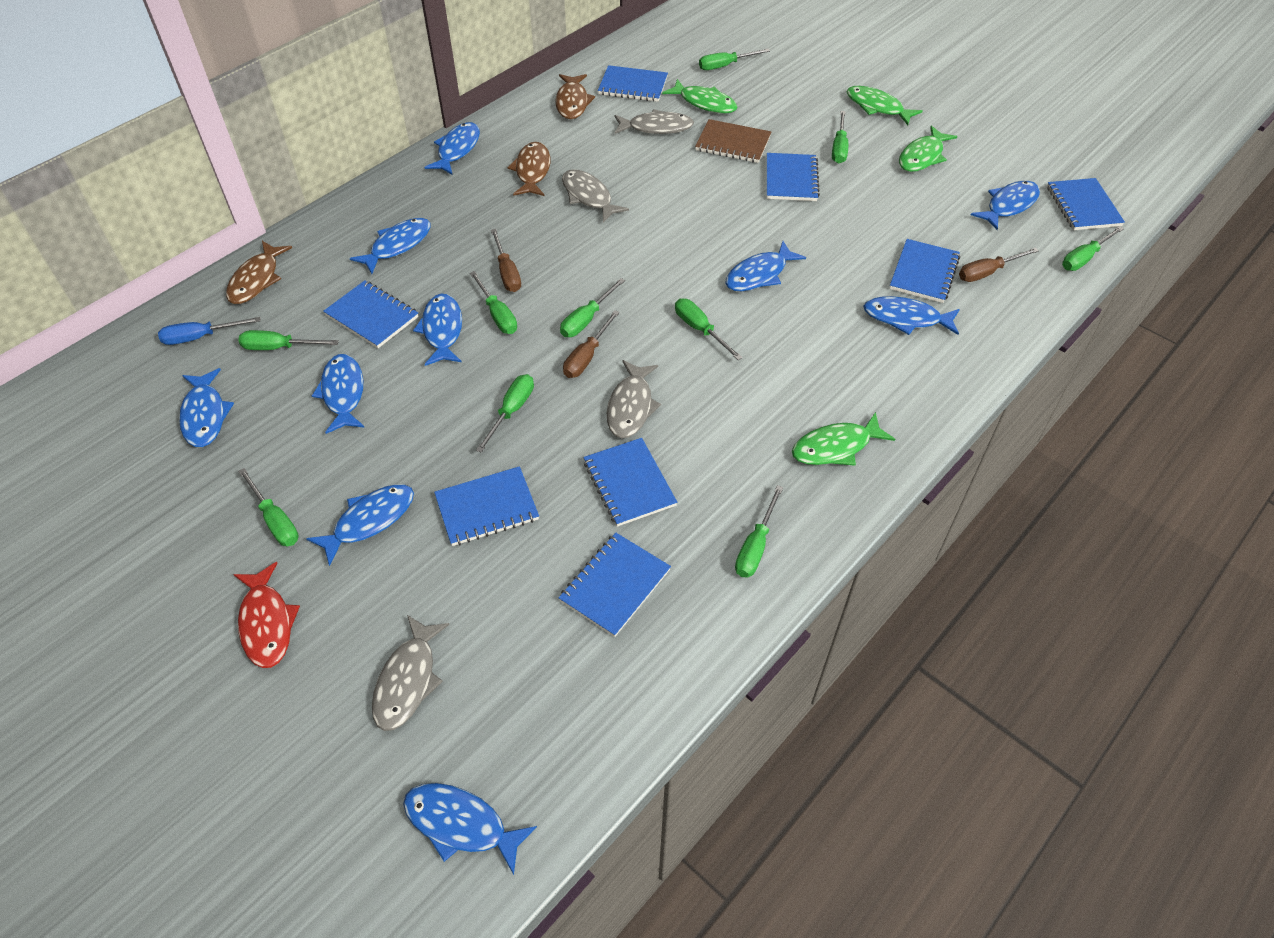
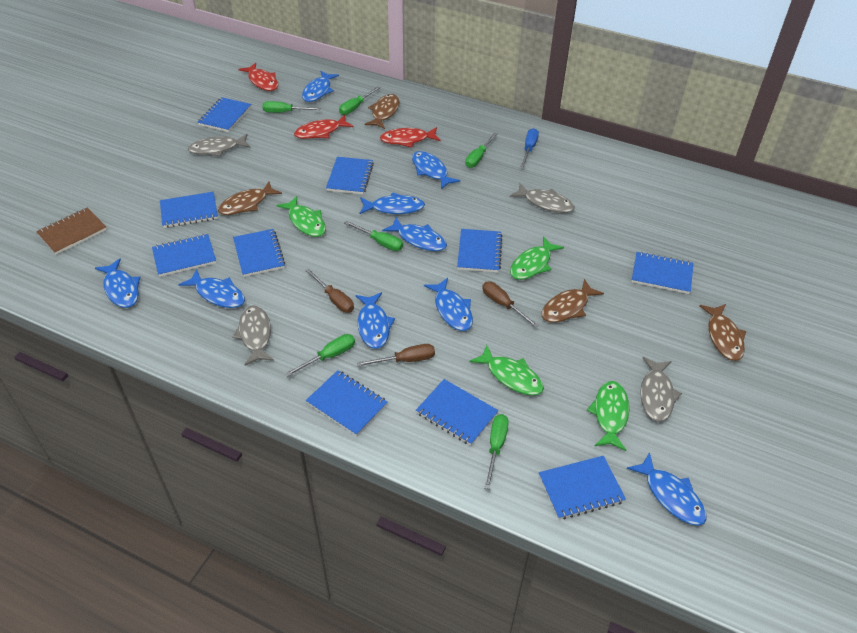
blue fish: 10 -> 9
blue notebook: 8 -> 10
brown fish: 3 -> 4
green screwdriver: 10 -> 6
red fish: 1 -> 3

